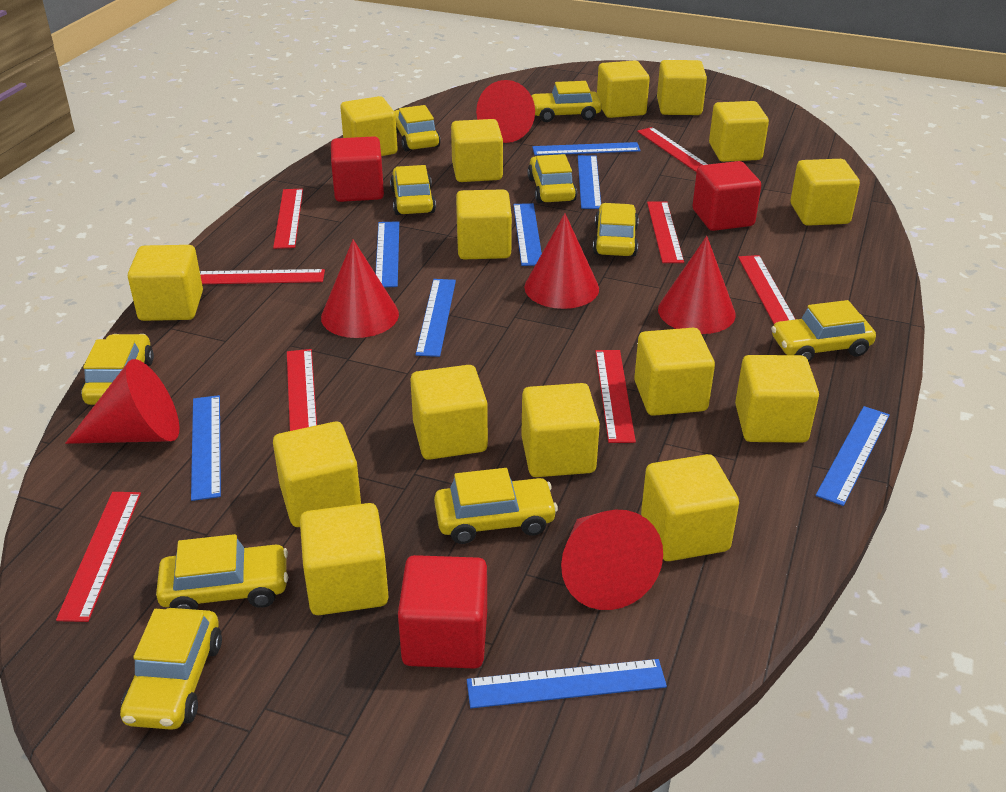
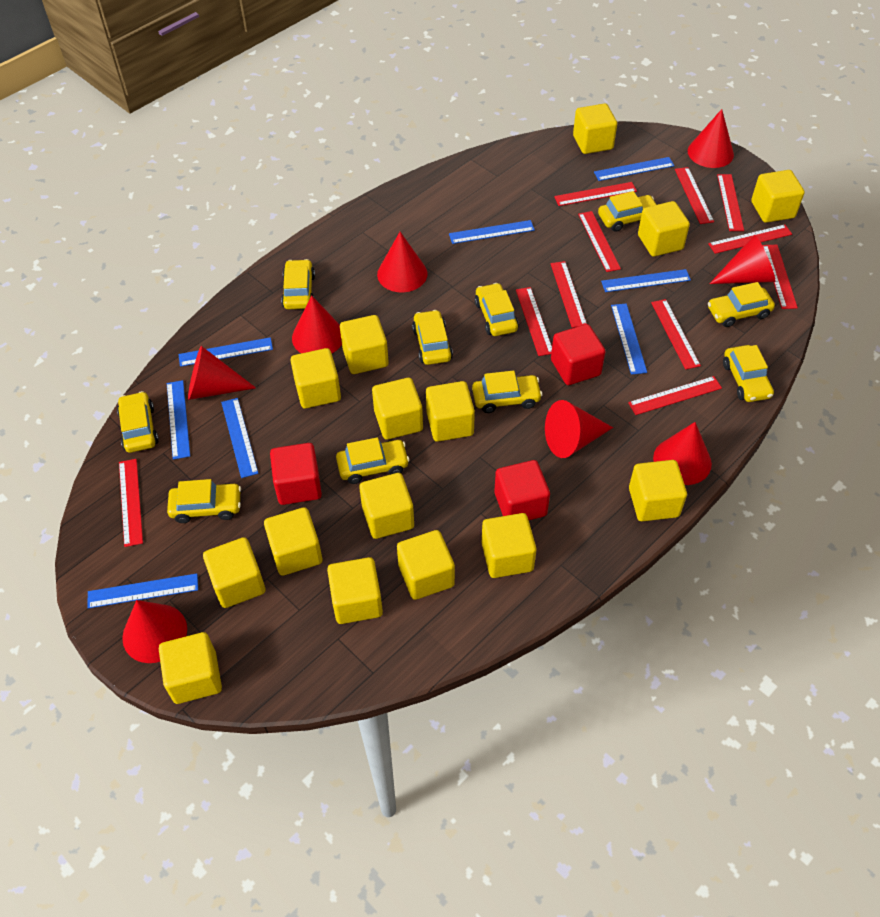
red cone: 6 -> 8
red ruler: 8 -> 11

